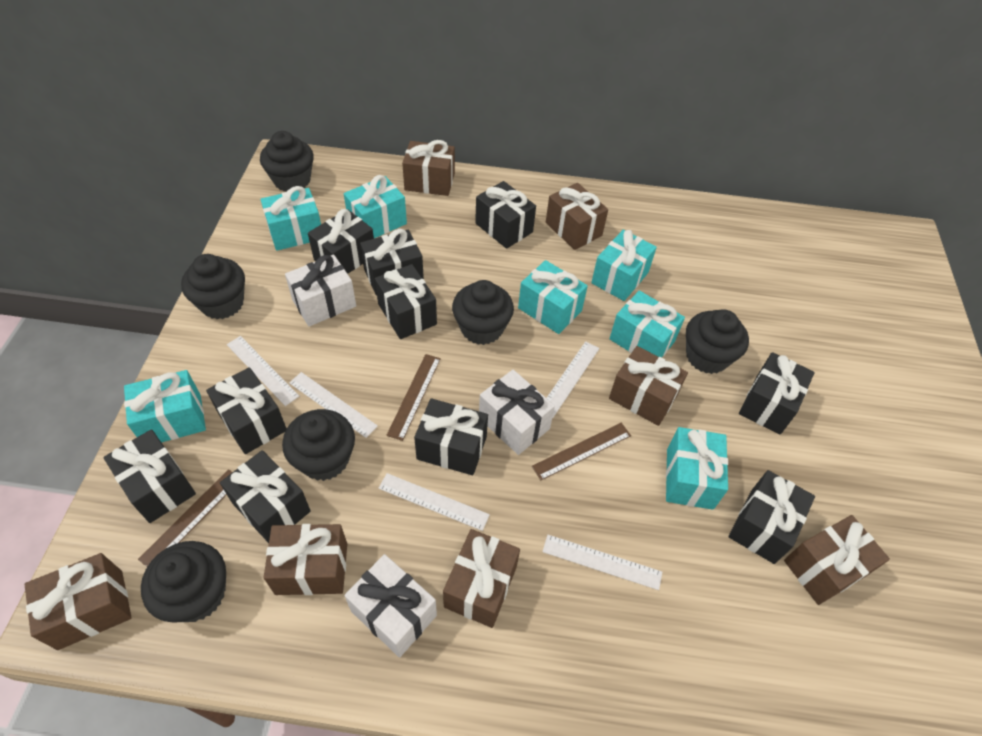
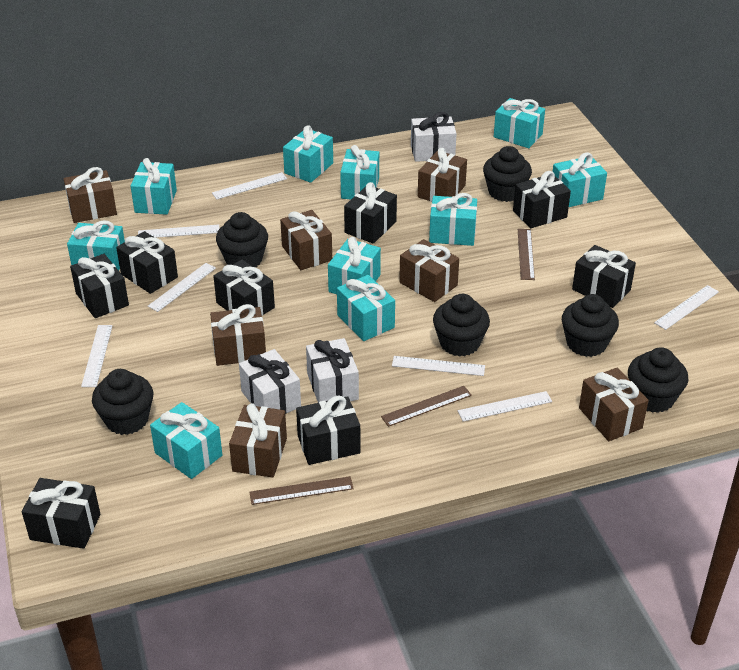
black gift: 10 -> 8
turquoise gift: 7 -> 10
white ruler: 5 -> 7

